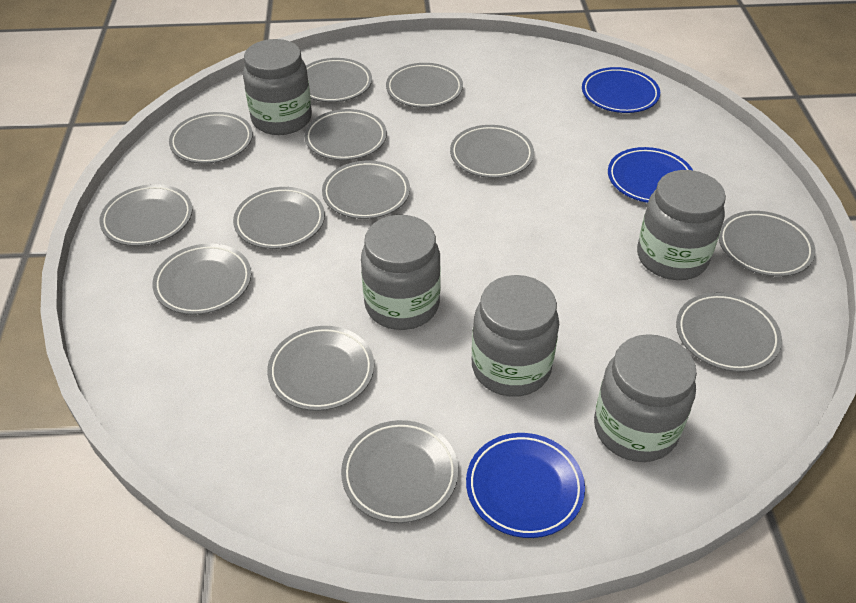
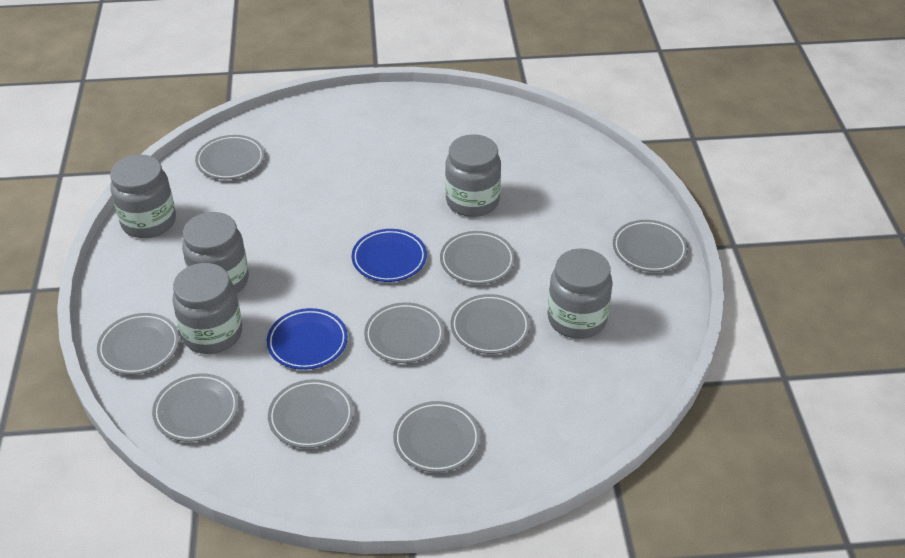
blue plate: 3 -> 2
grey plate: 13 -> 9

